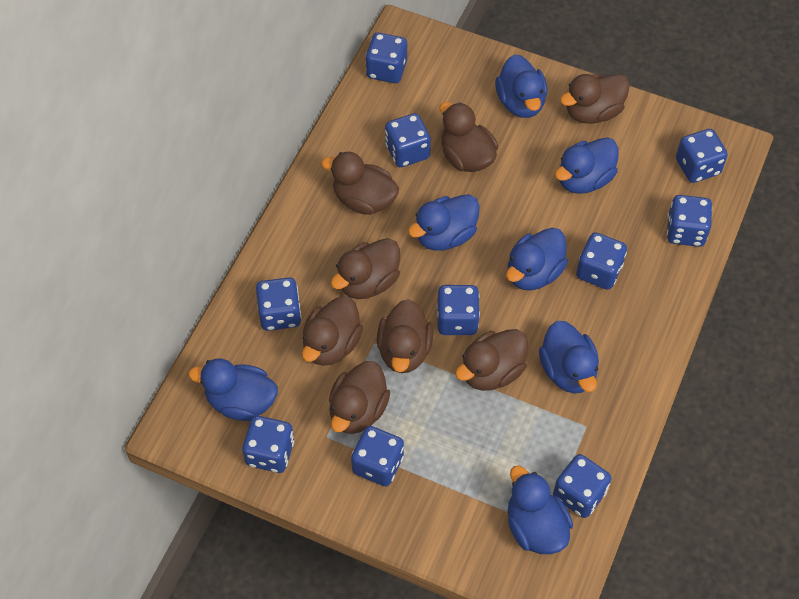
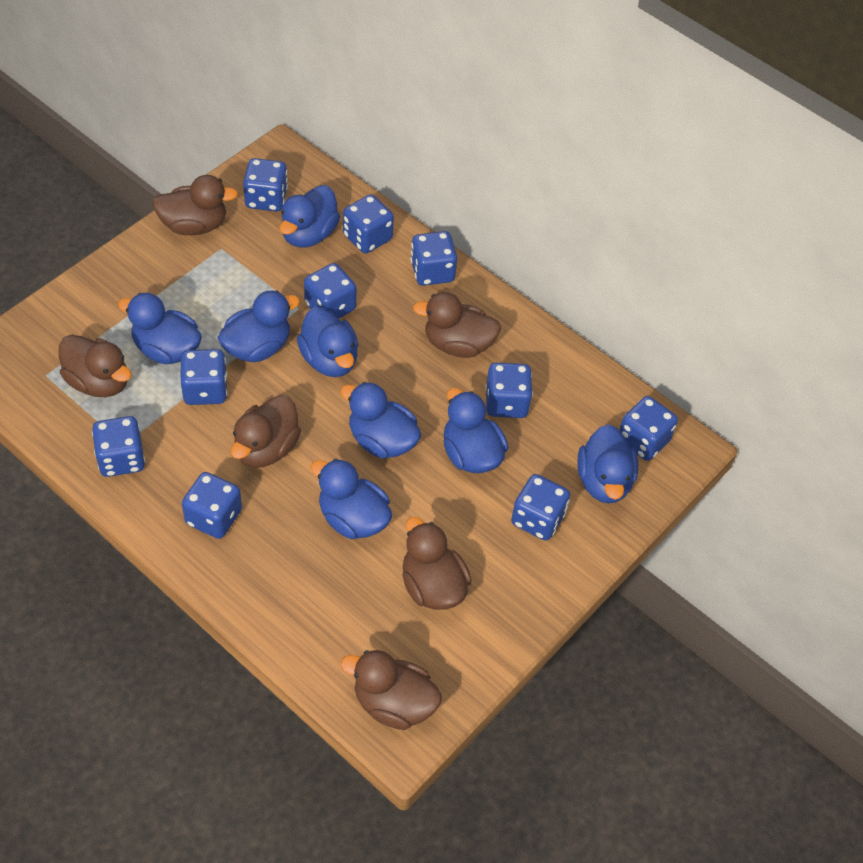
blue duck: 7 -> 8
brown duck: 8 -> 6

